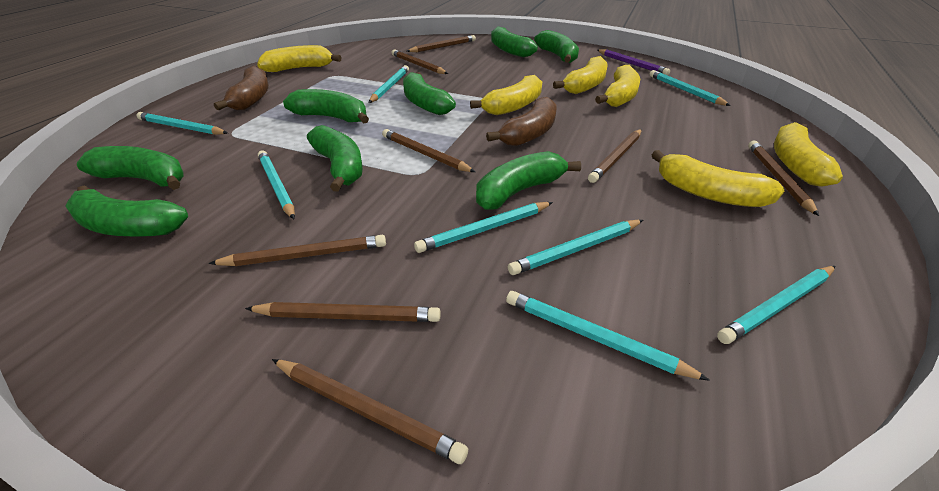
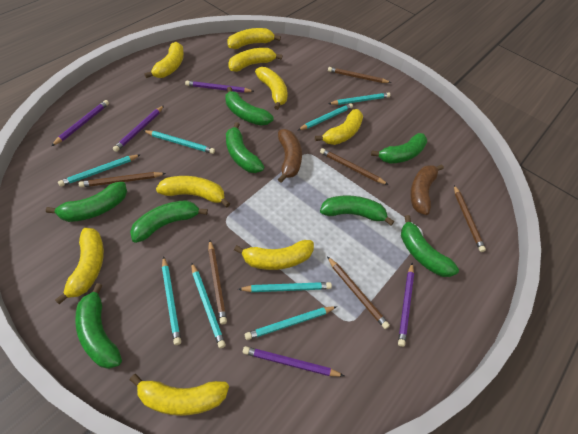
brown pencil: 8 -> 6
purple pencil: 1 -> 5
yellow banana: 6 -> 9

